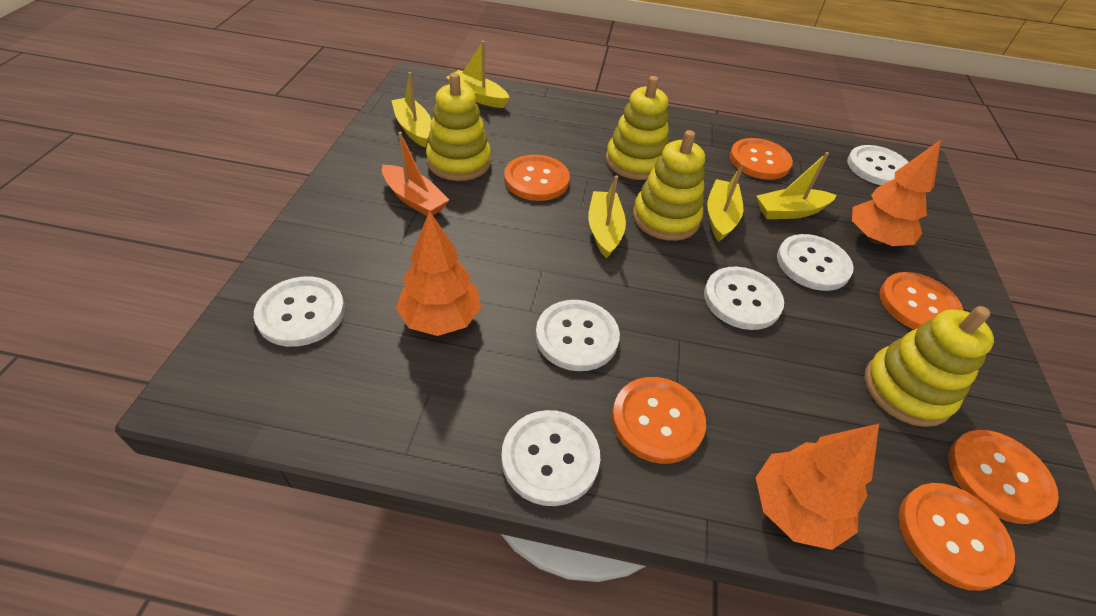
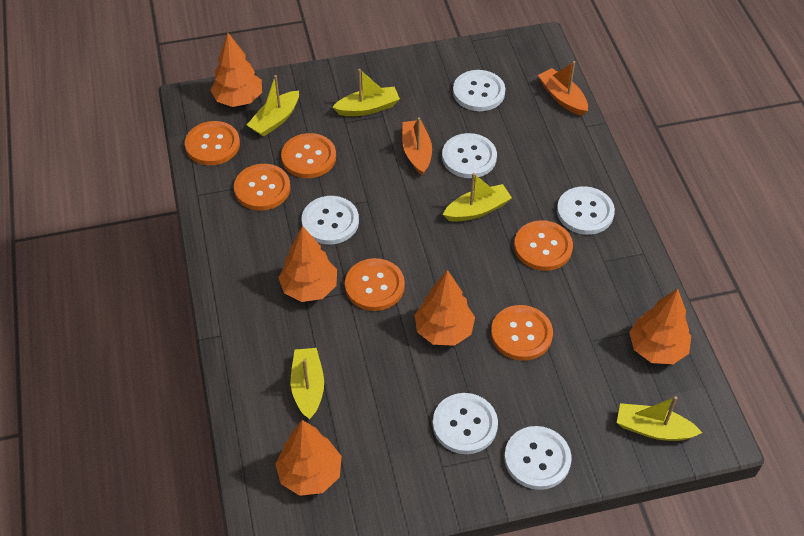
orange boat: 1 -> 2
orange tree: 3 -> 5
yellow stacking toy: 4 -> 0

